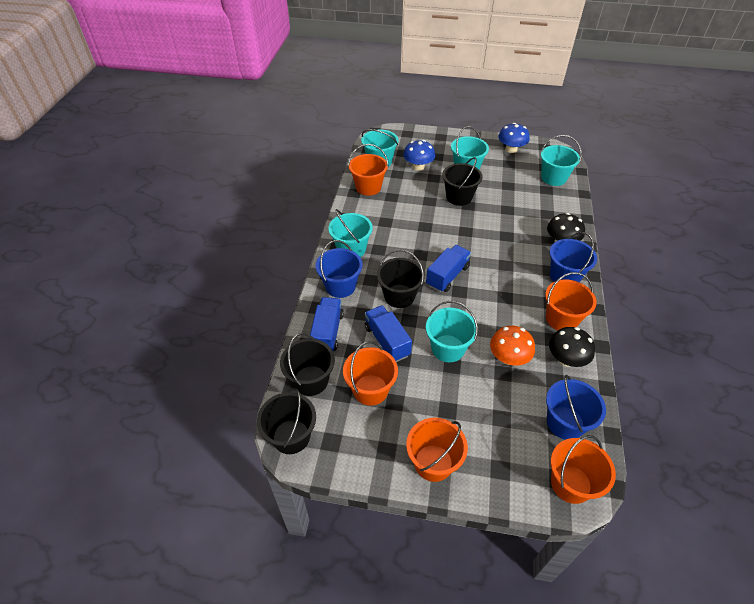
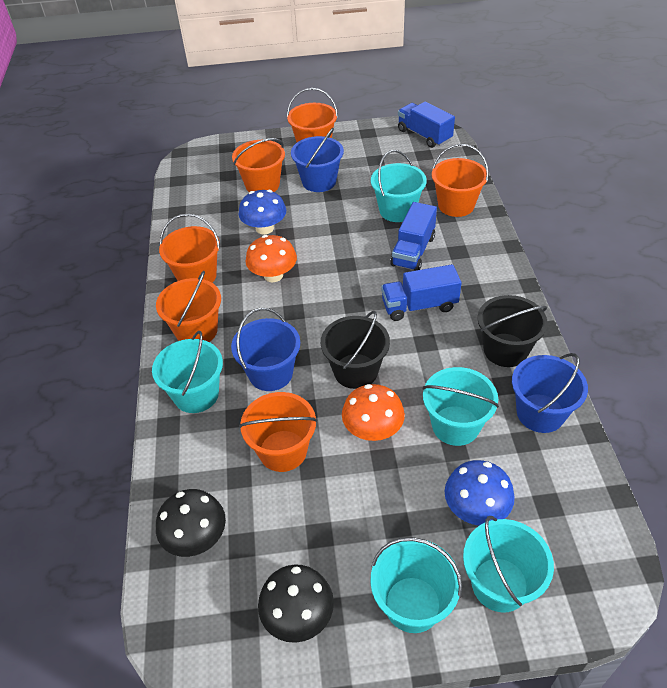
black bucket: 4 -> 2
orange bucket: 5 -> 6
orange mushroom: 1 -> 2

